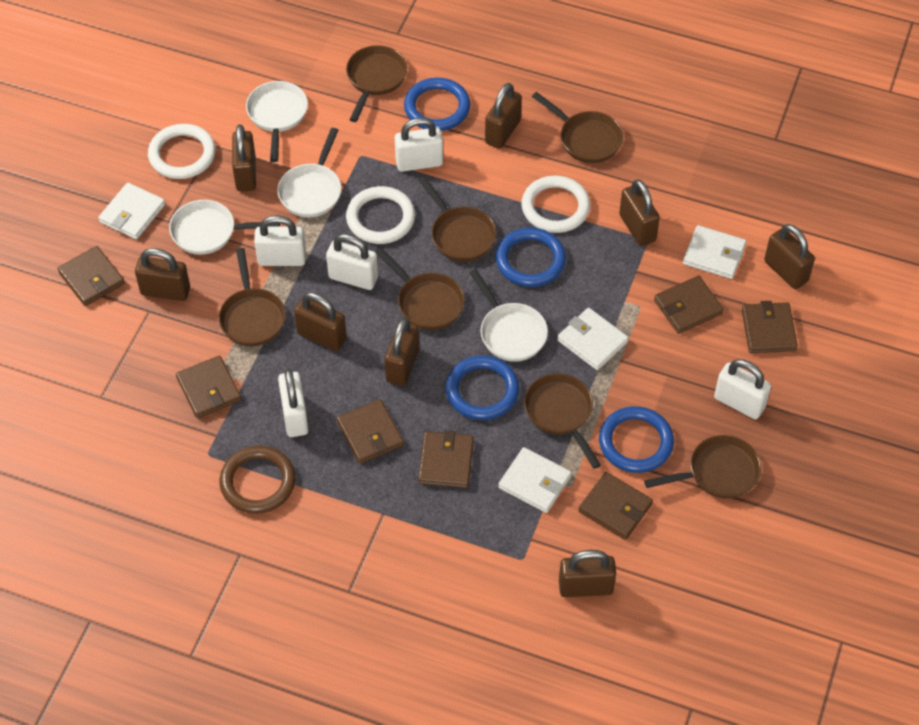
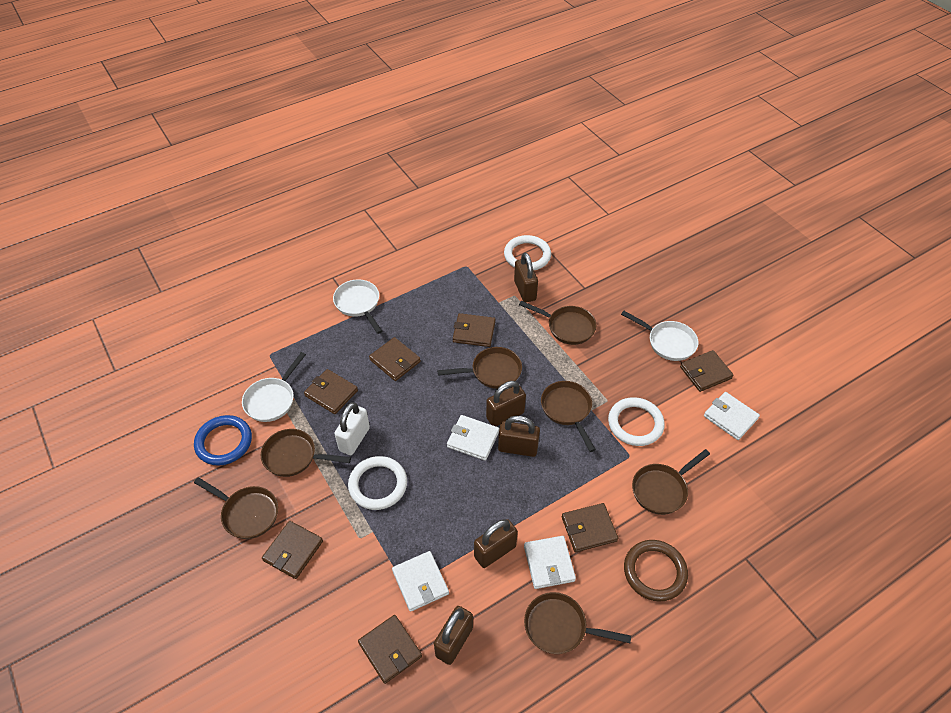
blue ring: 4 -> 1
brown padlock: 8 -> 5
white padlock: 5 -> 1
white pan: 4 -> 3

